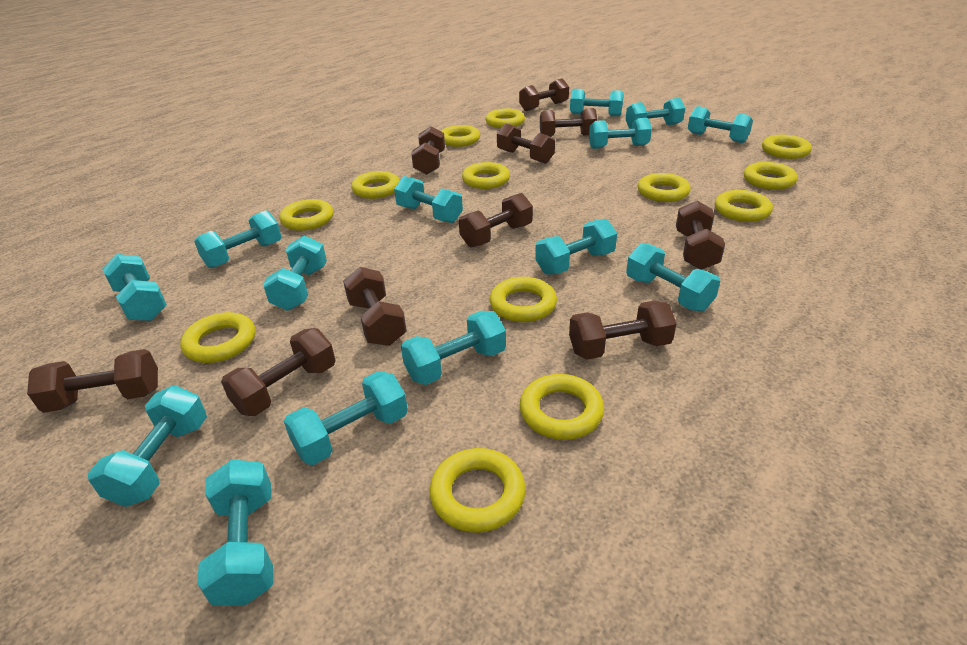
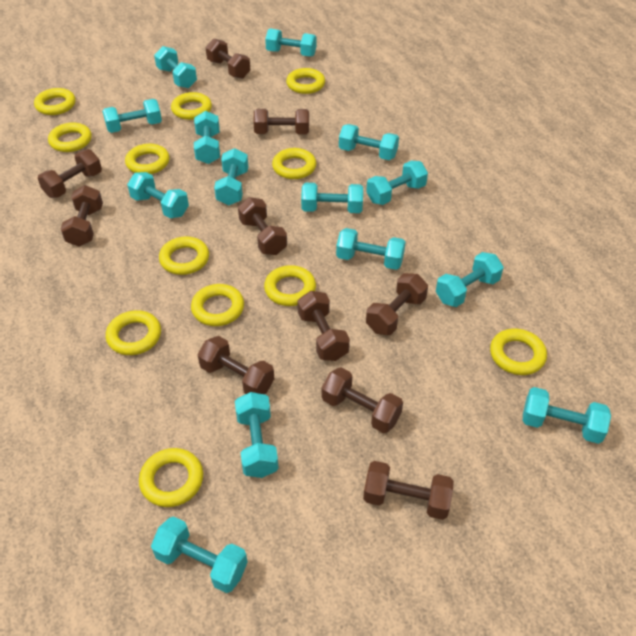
yellow ring: 13 -> 12

